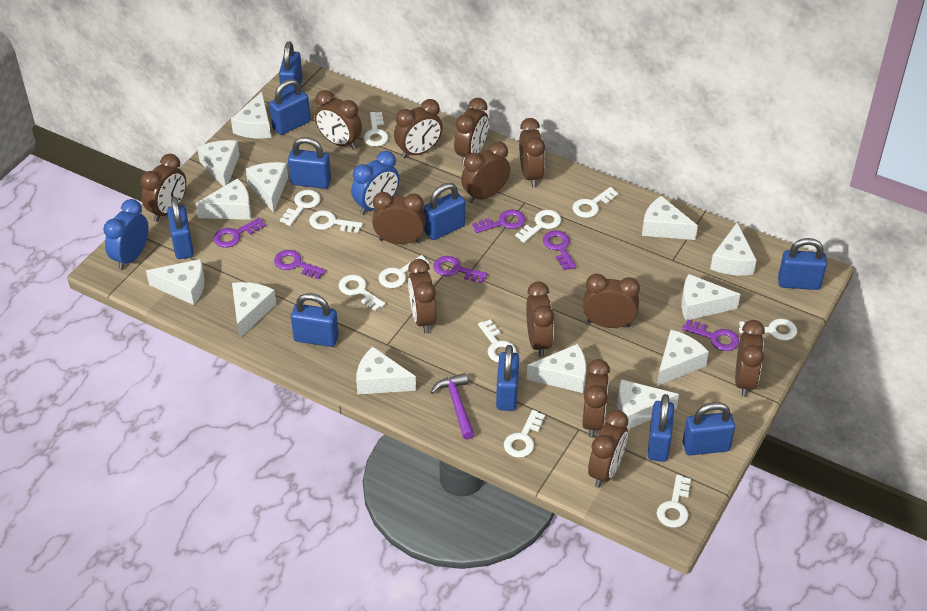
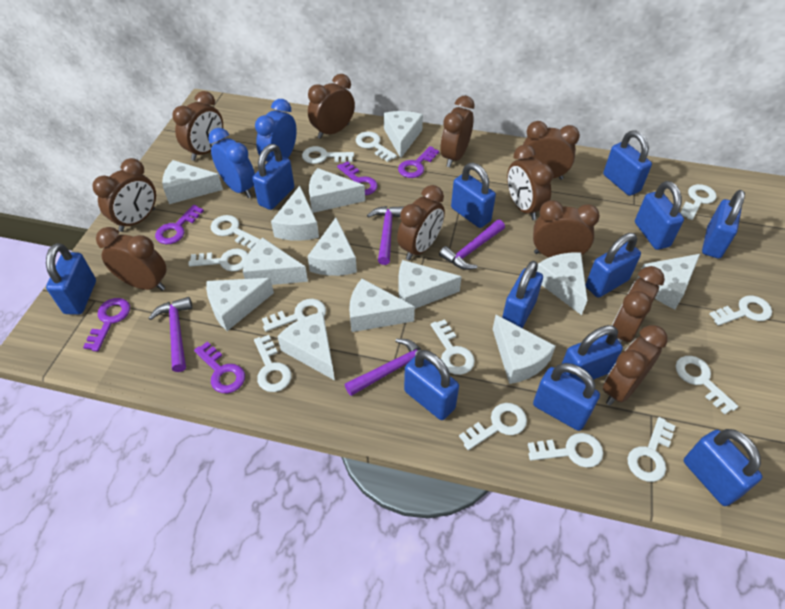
blue padlock: 10 -> 12
brown clock: 13 -> 11
purple hammer: 1 -> 4
purple key: 6 -> 5
white key: 11 -> 13

